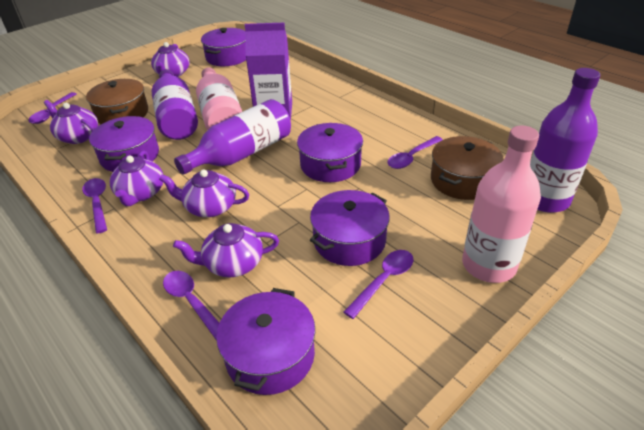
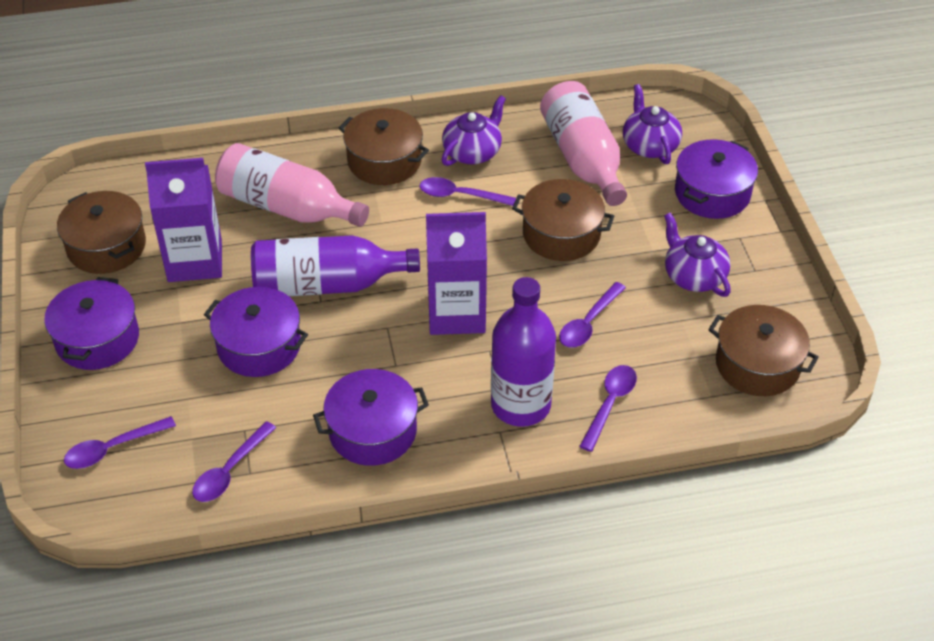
brown pot: 2 -> 4
purple bottle: 3 -> 2
purple carton: 1 -> 2
purple pot: 5 -> 4
purple teapot: 5 -> 3

